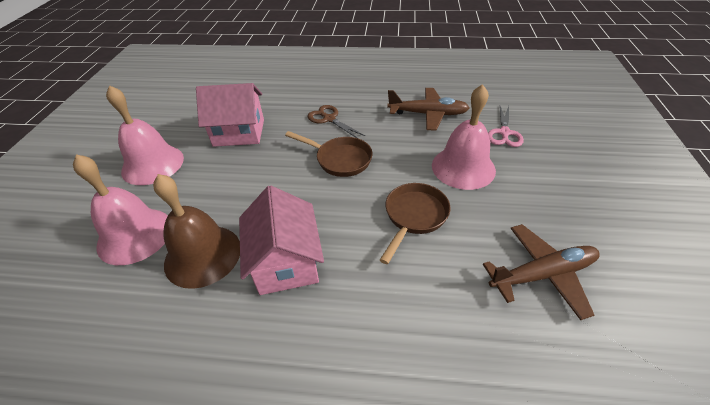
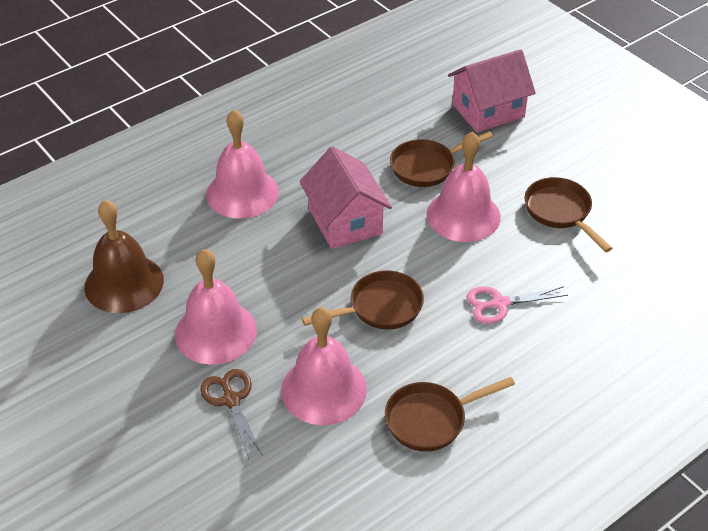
brown pan: 2 -> 4
brown plane: 2 -> 0
pink bell: 3 -> 4

